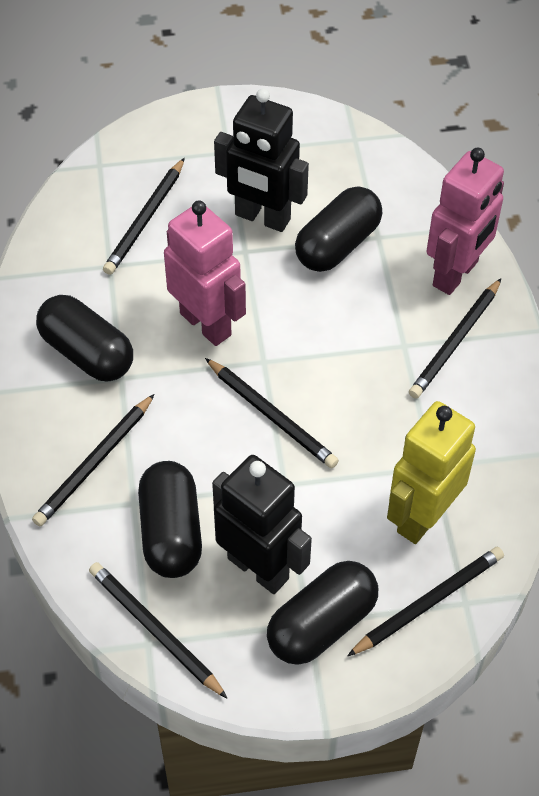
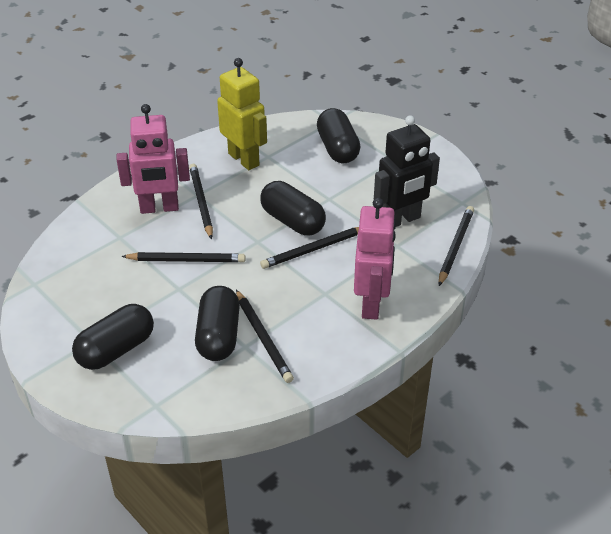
black pencil: 6 -> 5
black robot: 2 -> 1

